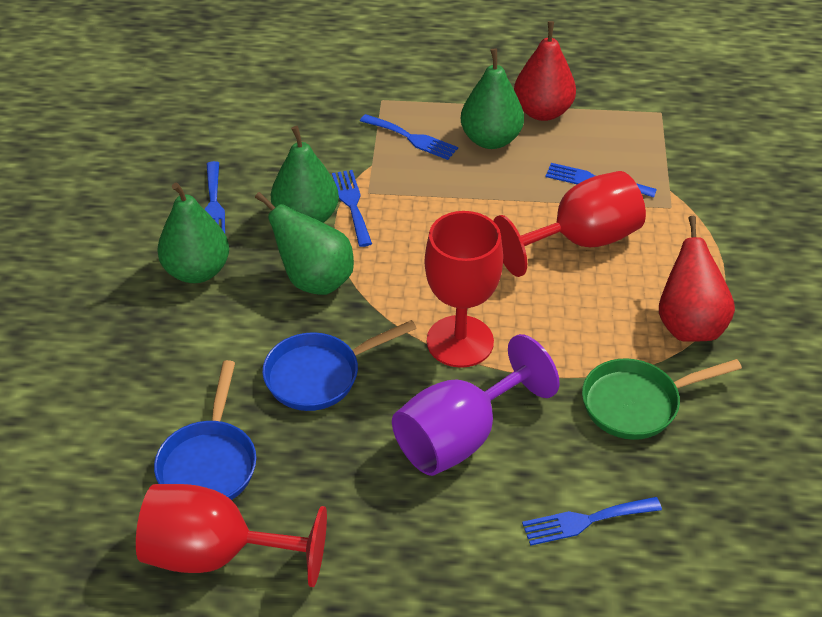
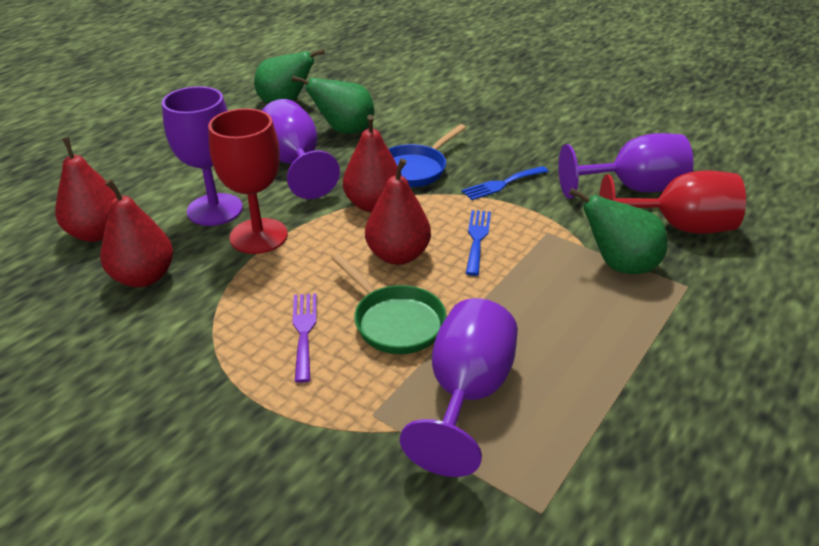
blue fork: 5 -> 2
blue pan: 2 -> 1
green pear: 4 -> 3
purple fork: 0 -> 1
purple goblet: 1 -> 4
red goblet: 3 -> 2
red pear: 2 -> 4

